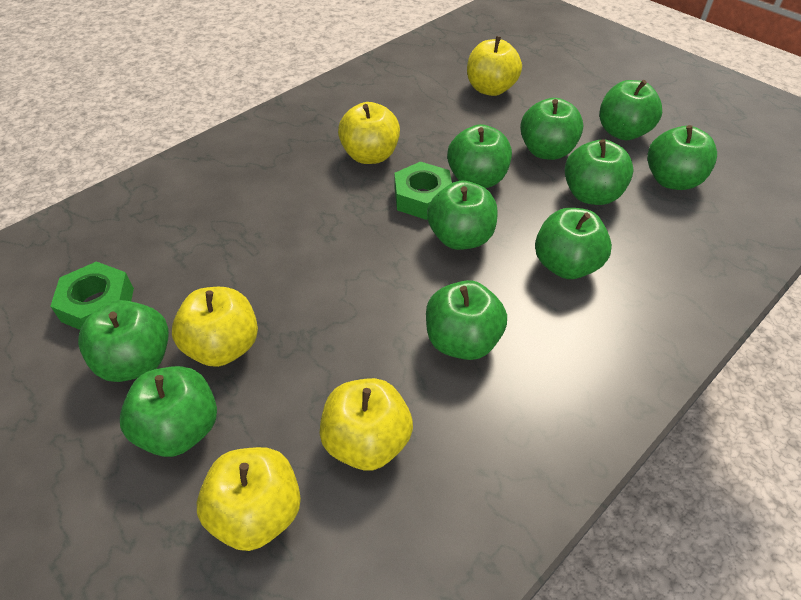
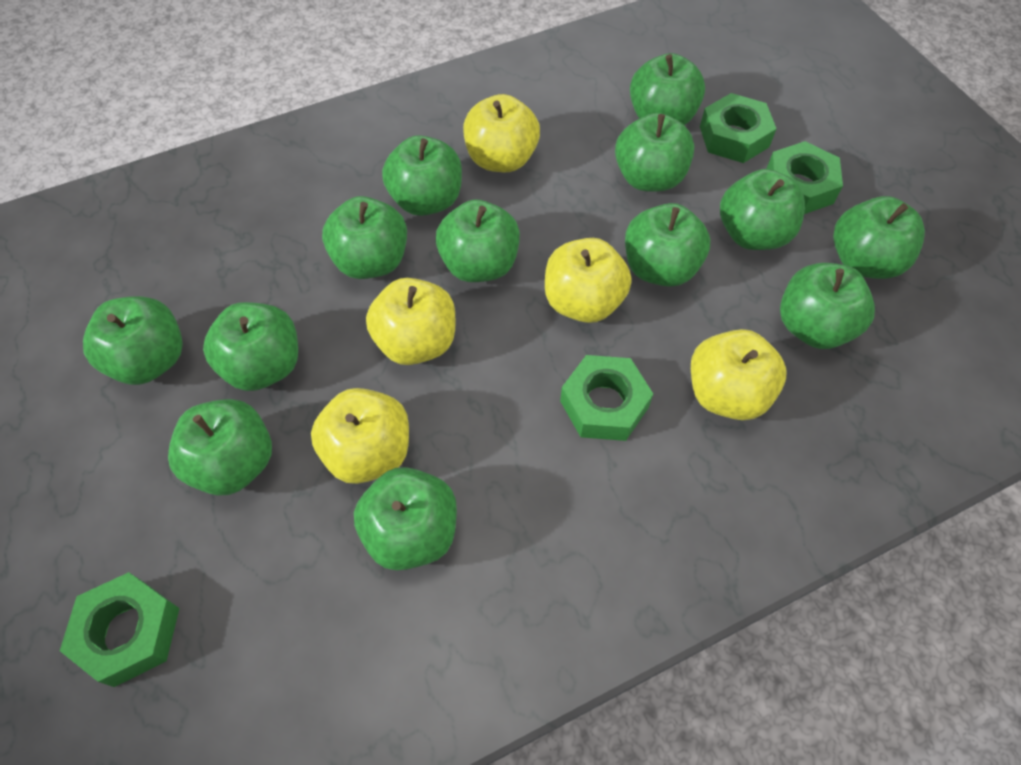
green apple: 10 -> 13
green nut: 2 -> 4

